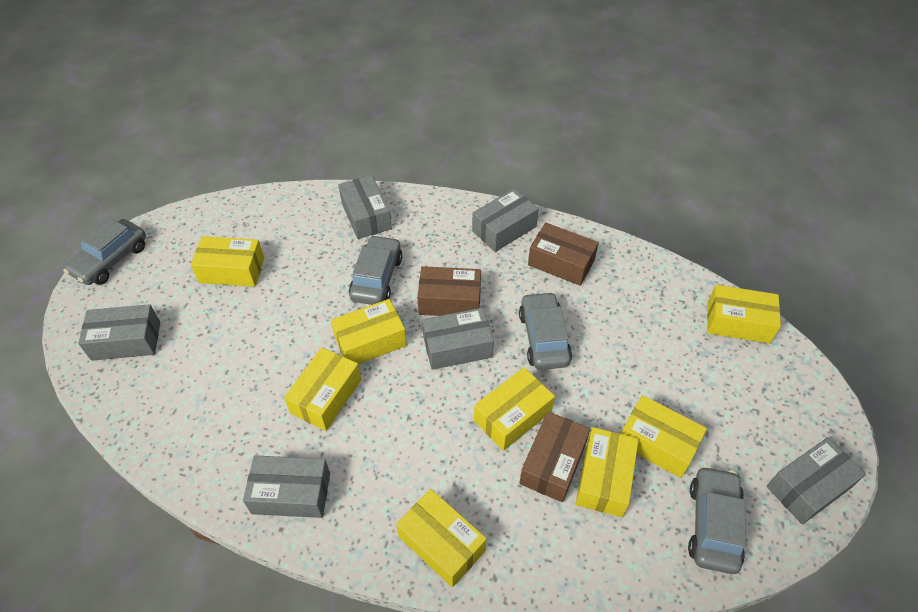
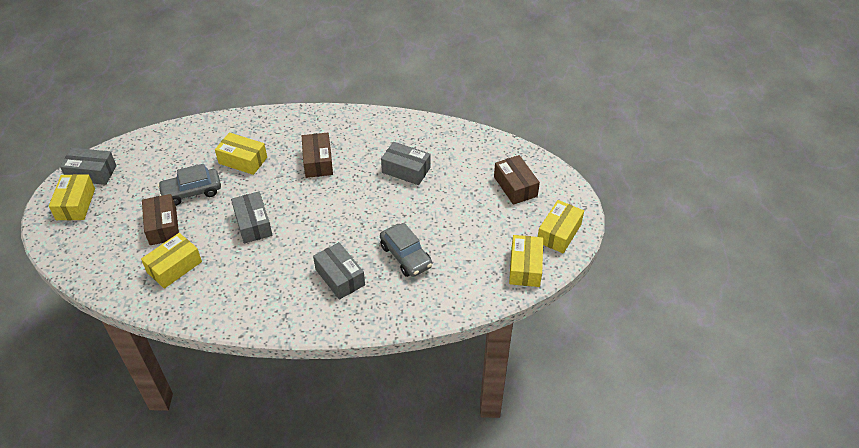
grey box: 6 -> 4
grey car: 4 -> 2
yellow box: 8 -> 5

